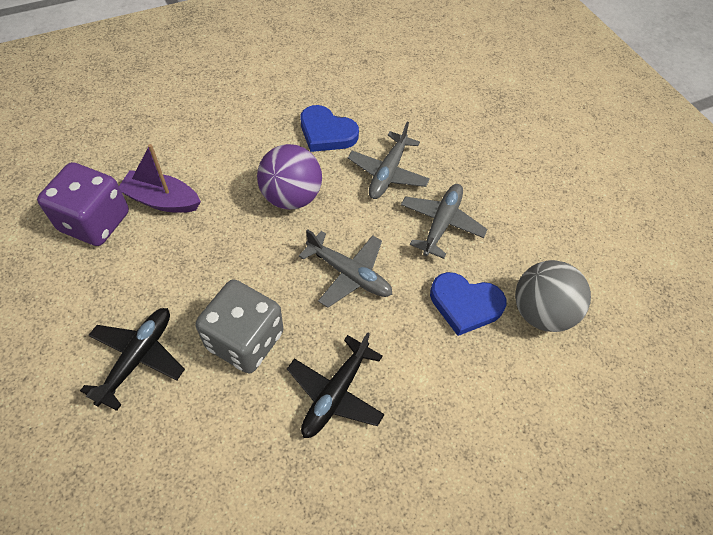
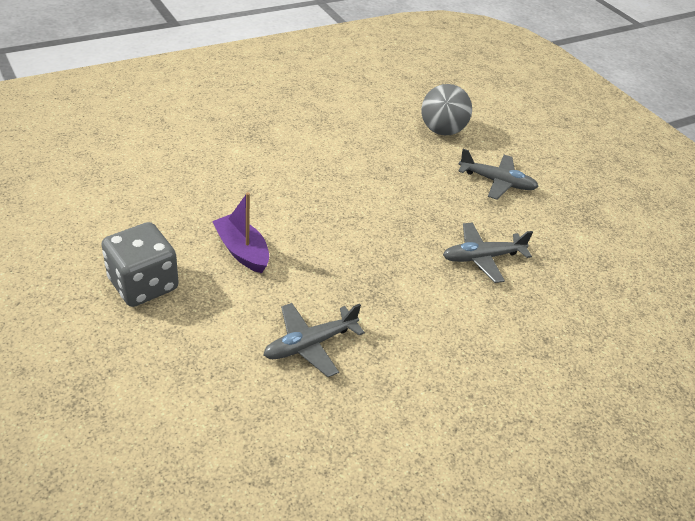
black plane: 2 -> 0
blue heart: 2 -> 0
purple ball: 1 -> 0
purple dice: 1 -> 0

